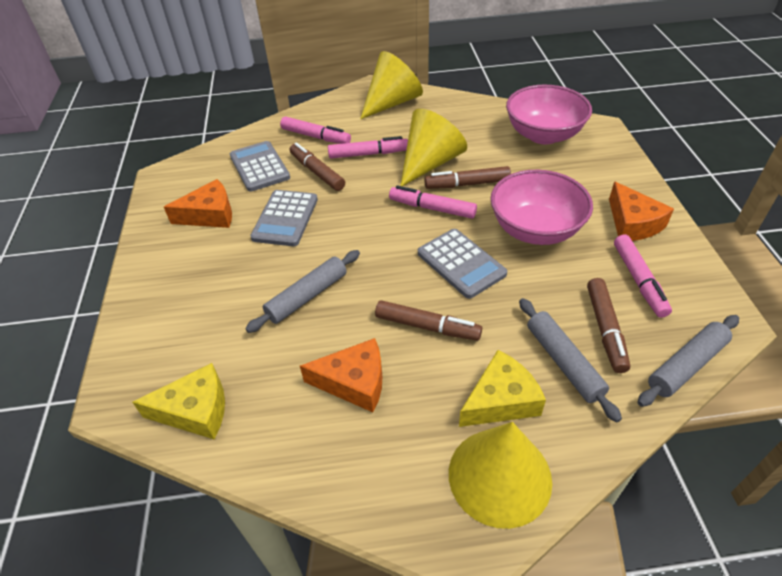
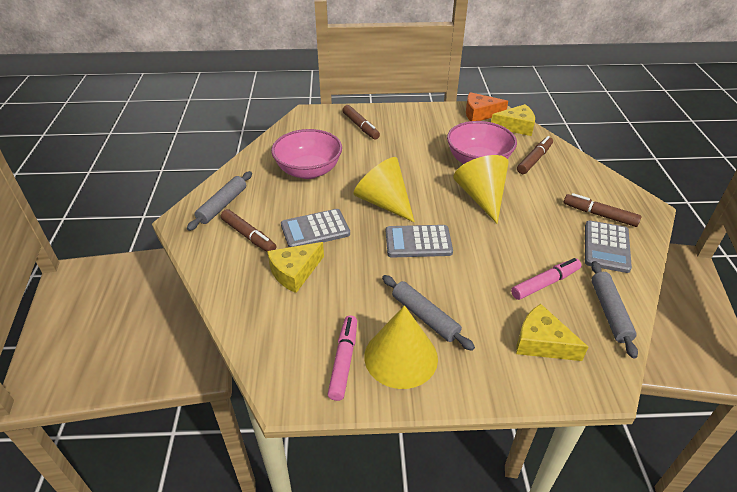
orange cheese: 3 -> 1
pink marker: 4 -> 2
yellow cheese: 2 -> 3

